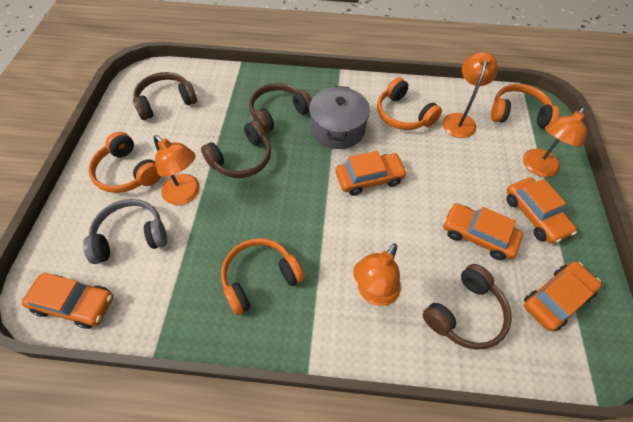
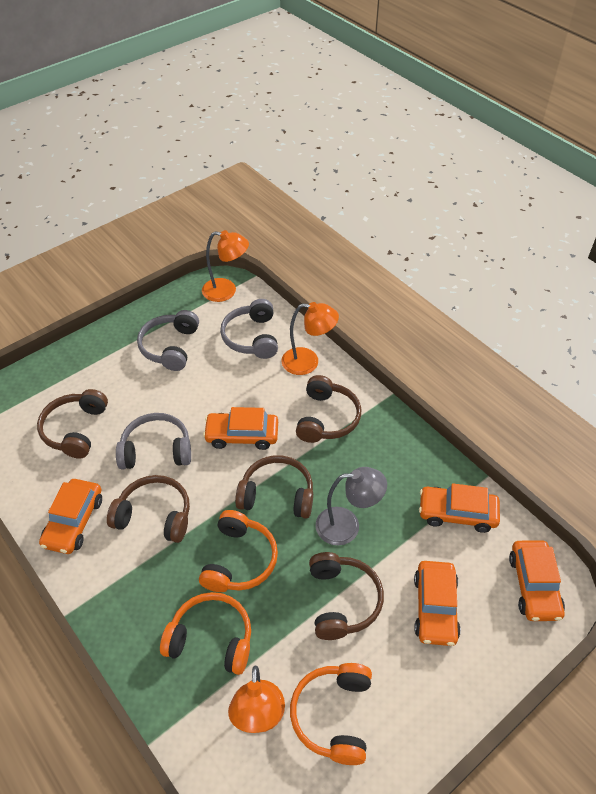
brown headphones: 4 -> 5
grey headphones: 1 -> 3
grey lamp: 0 -> 1
grey pot: 1 -> 0
orange headphones: 4 -> 3
orange lamp: 4 -> 3

